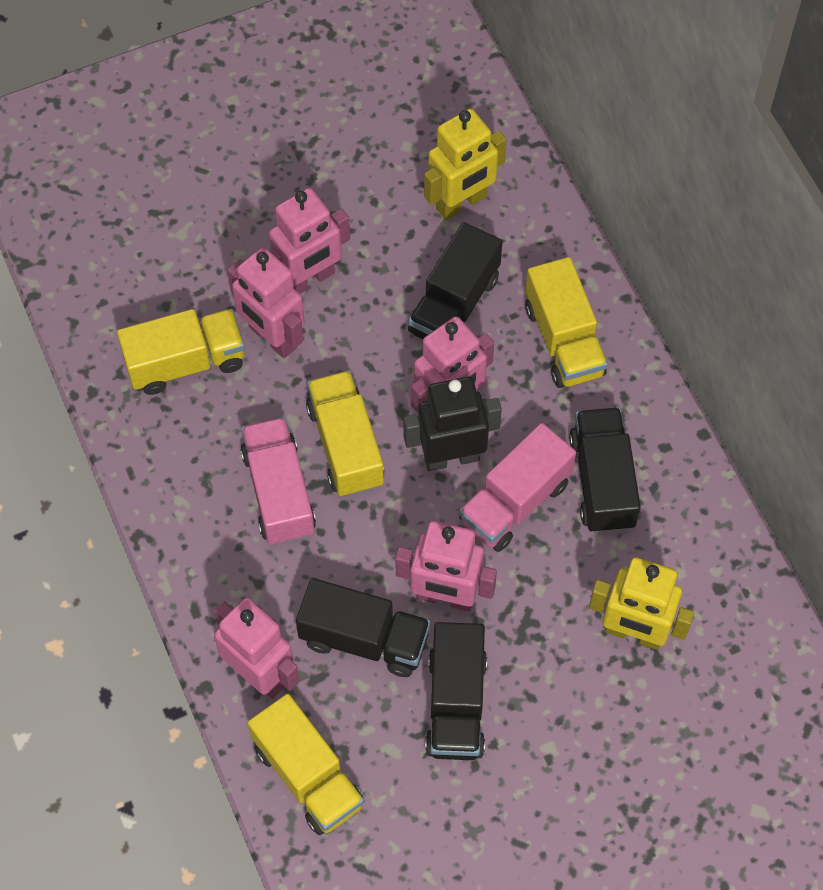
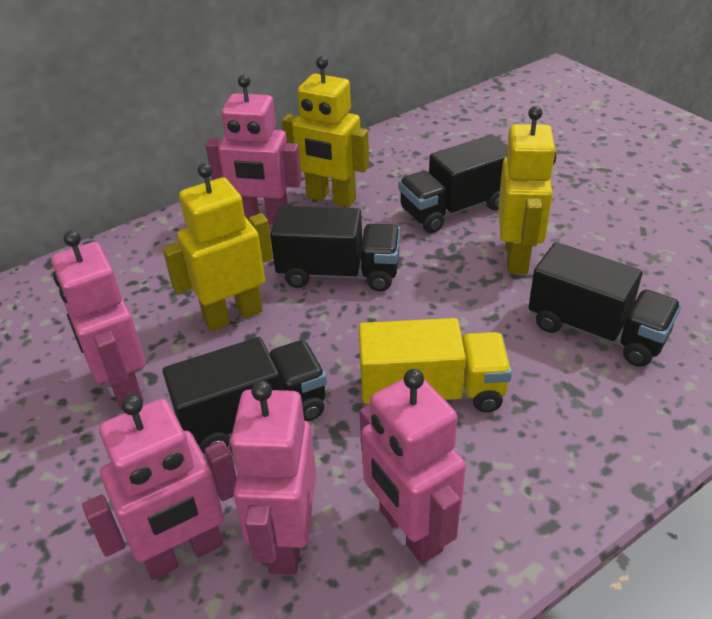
black robot: 1 -> 0
pink truck: 2 -> 0
yellow robot: 2 -> 3
yellow truck: 4 -> 1

